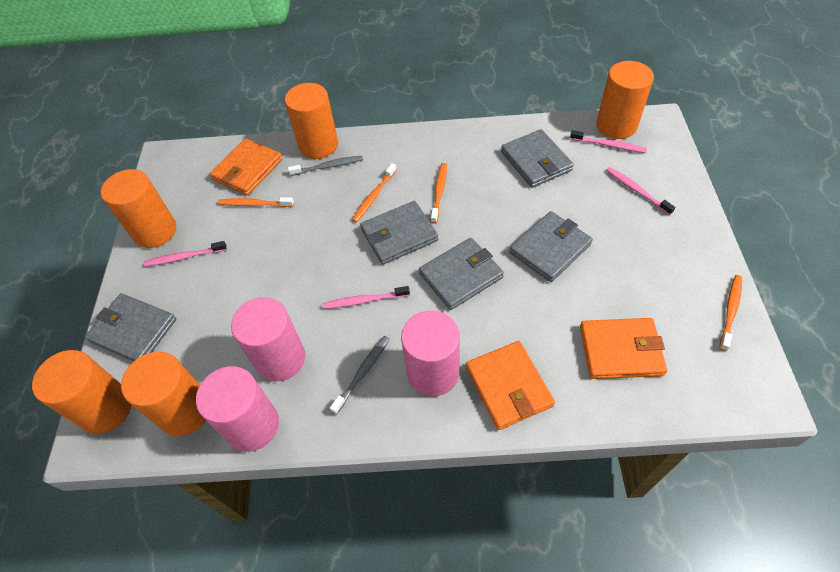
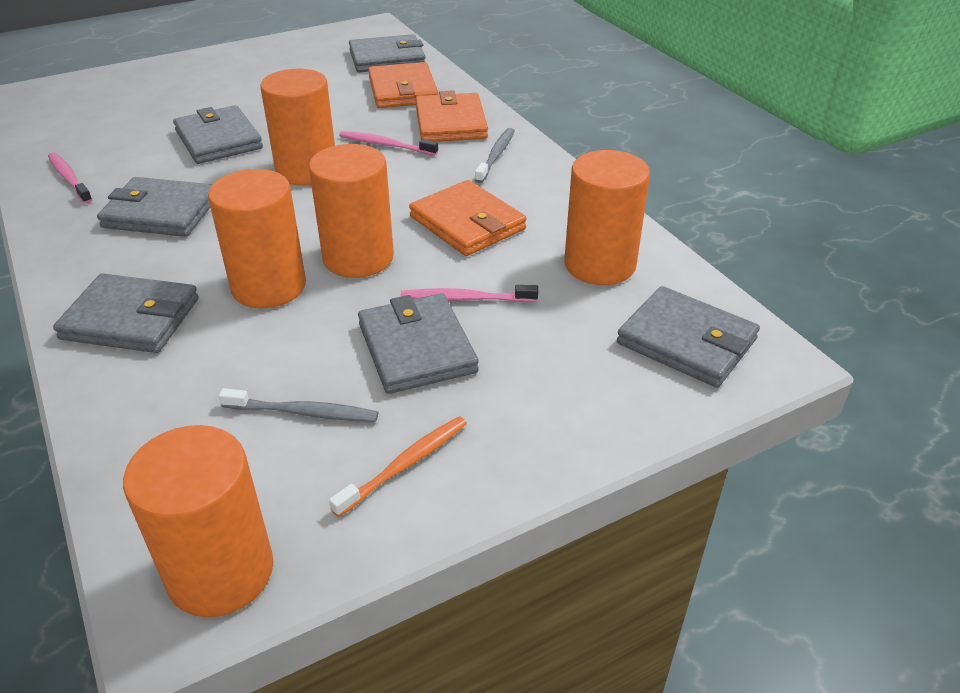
grey wallet: 5 -> 6
orange toothbrush: 4 -> 1
pink cylinder: 3 -> 0
pink toothbrush: 4 -> 3

